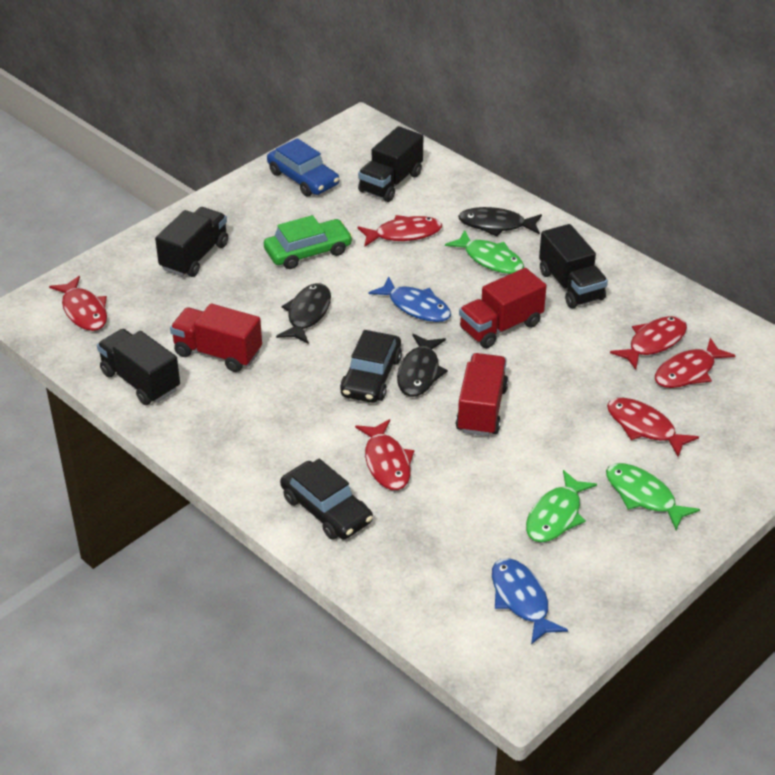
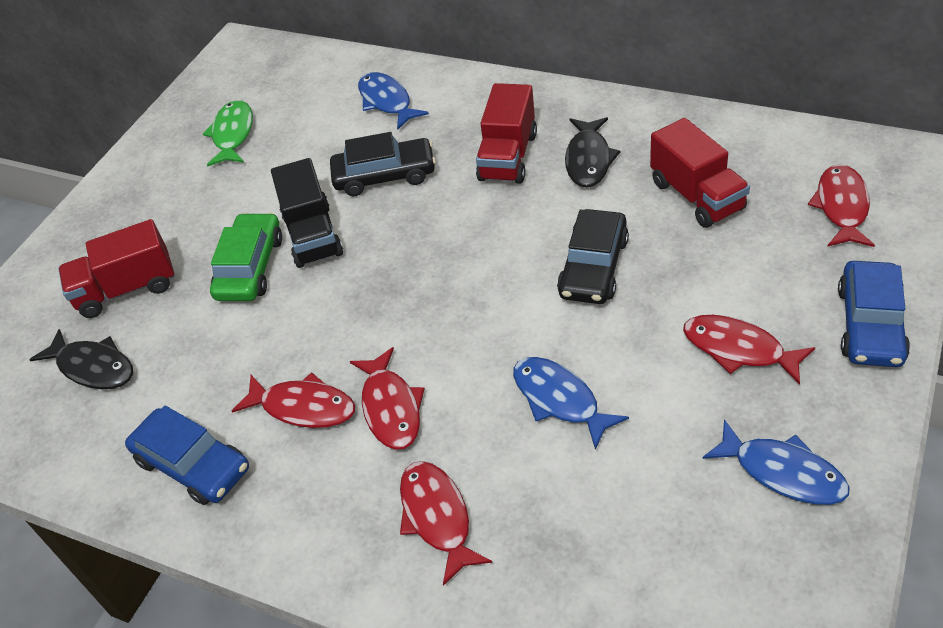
black fish: 3 -> 2
black truck: 4 -> 1
blue car: 1 -> 2
blue fish: 2 -> 3
green fish: 3 -> 1
red fish: 6 -> 5

